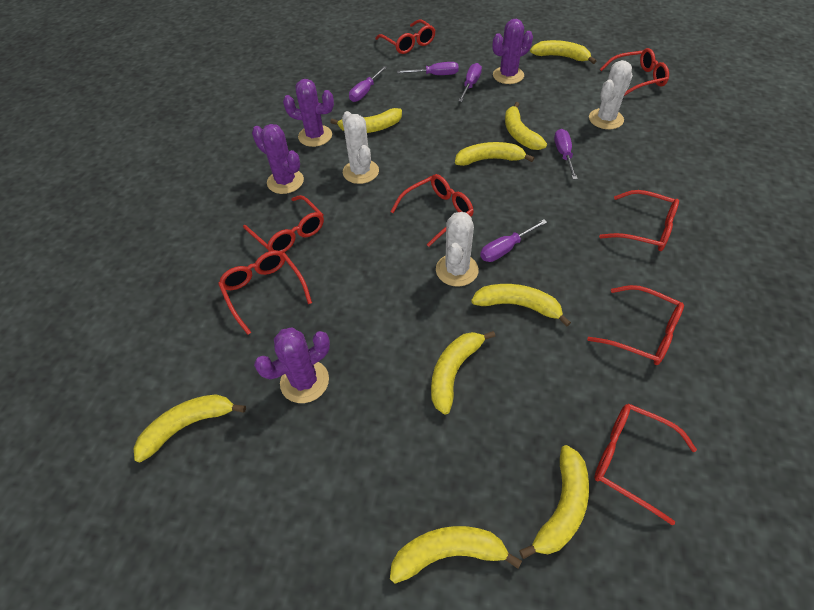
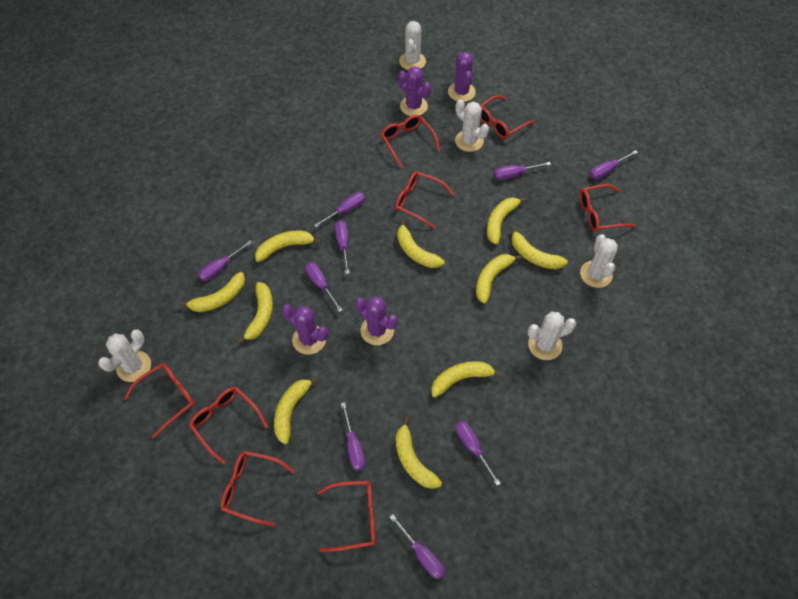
purple screwdriver: 5 -> 9
white cactus: 3 -> 5
yellow banana: 9 -> 10

